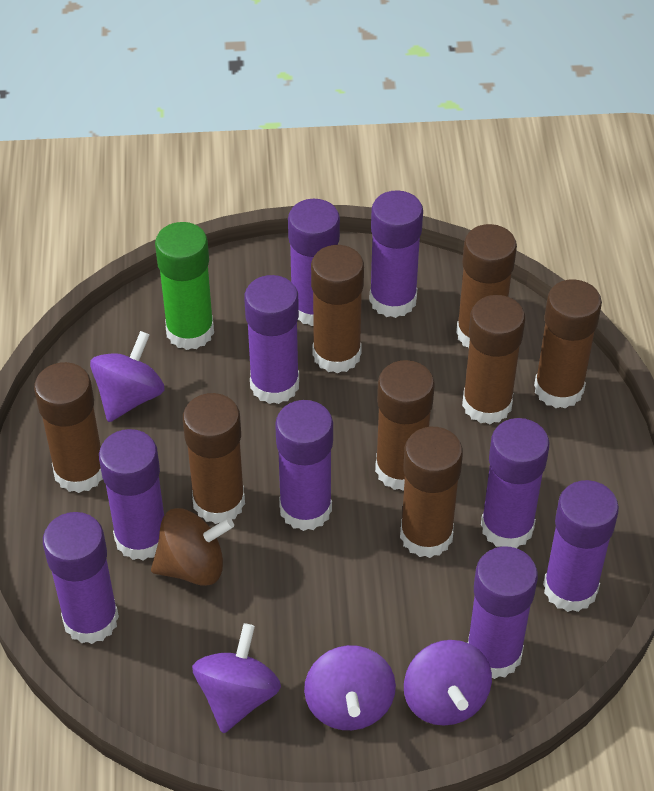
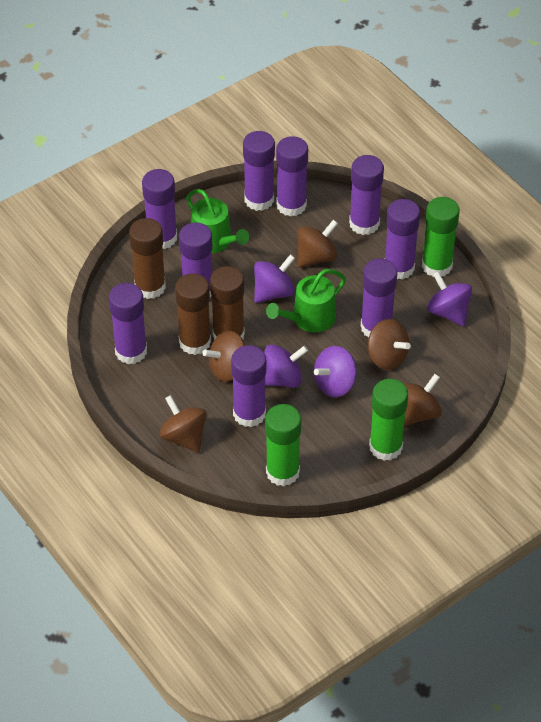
brown glue stick: 8 -> 3
brown spinning top: 1 -> 5
green glue stick: 1 -> 3
green watering can: 0 -> 2

